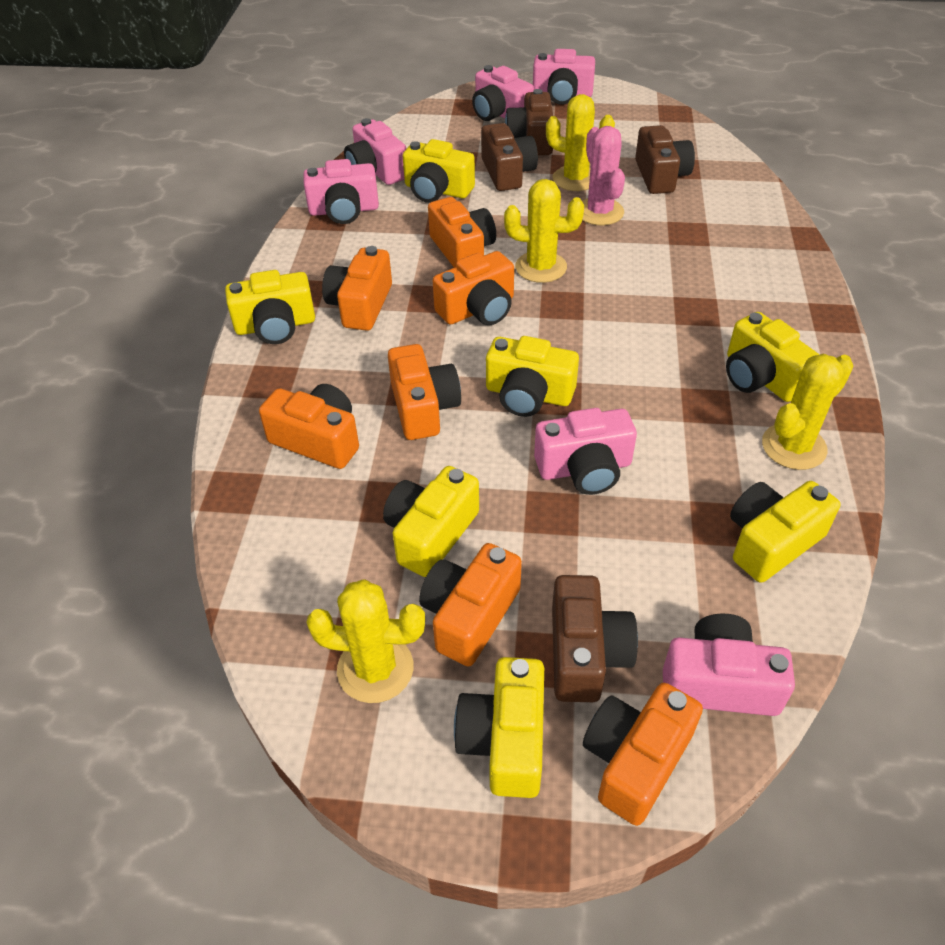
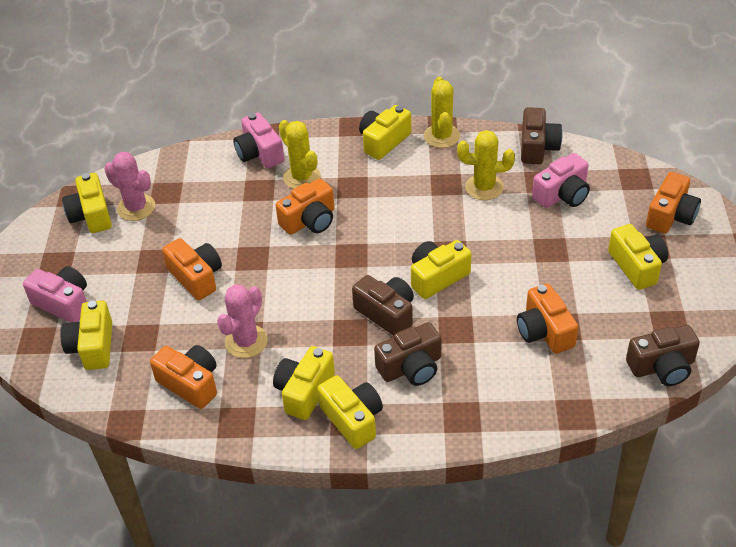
orange camera: 7 -> 5
pink cactus: 1 -> 2
pink camera: 6 -> 3
yellow cactus: 4 -> 3

